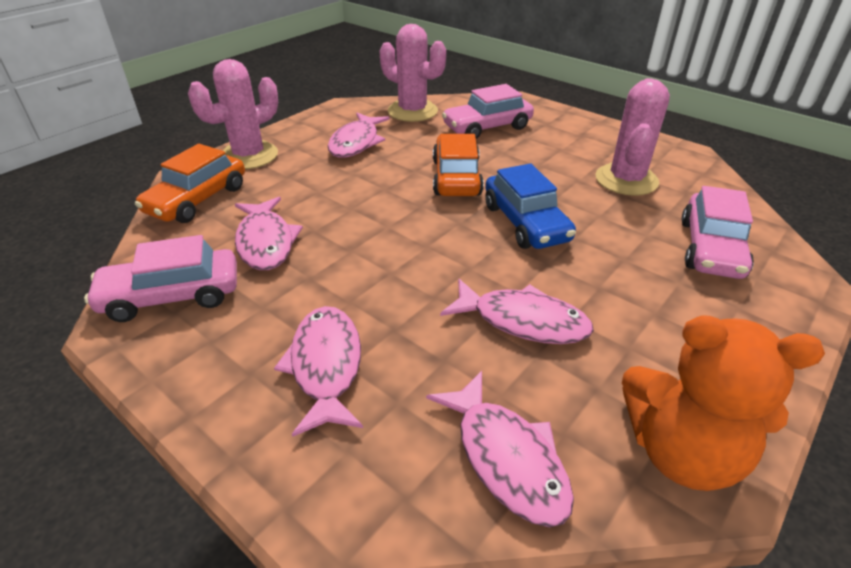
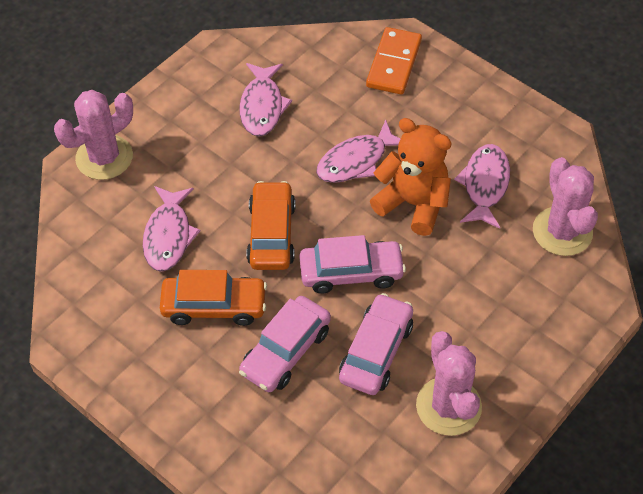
blue car: 1 -> 0
orange domino: 0 -> 1
pink fish: 5 -> 4

